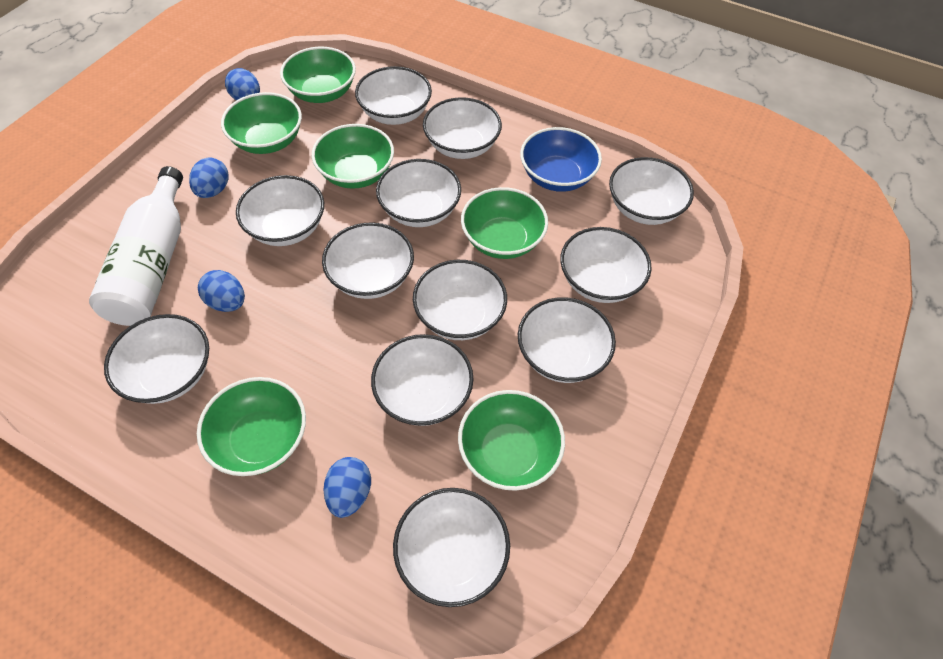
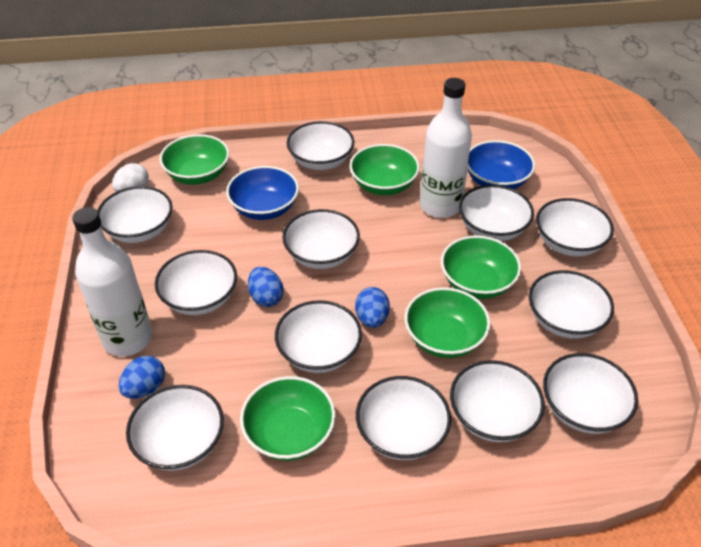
blue bowl: 1 -> 2
blue egg: 4 -> 3
green bowl: 6 -> 5
white bottle: 1 -> 2
white egg: 0 -> 1

